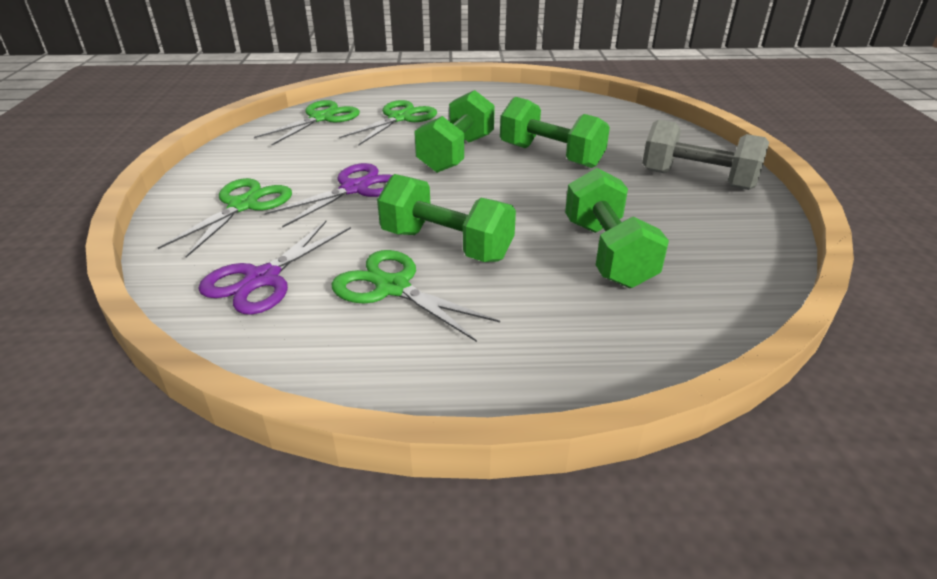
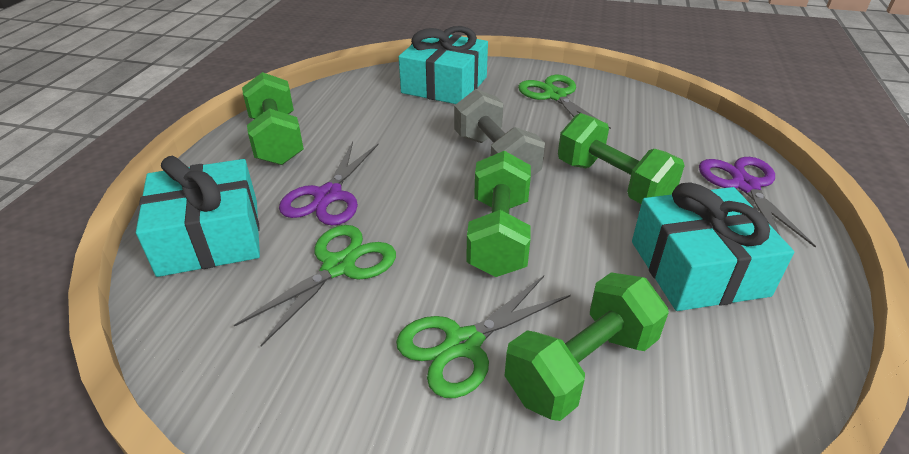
green scissors: 4 -> 3
turquoise gift: 0 -> 3

